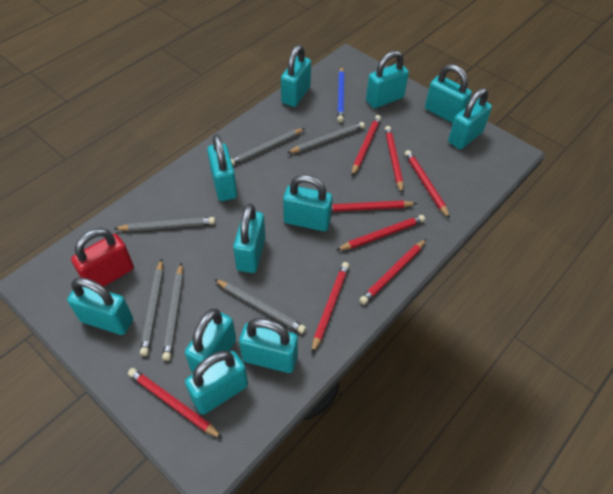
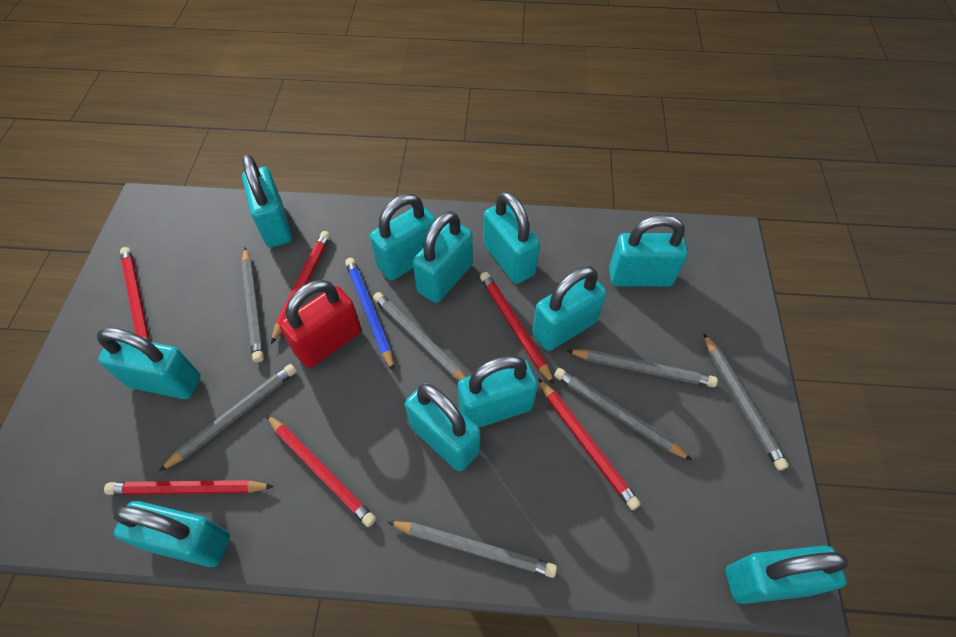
grey pencil: 6 -> 7
red pencil: 8 -> 6

